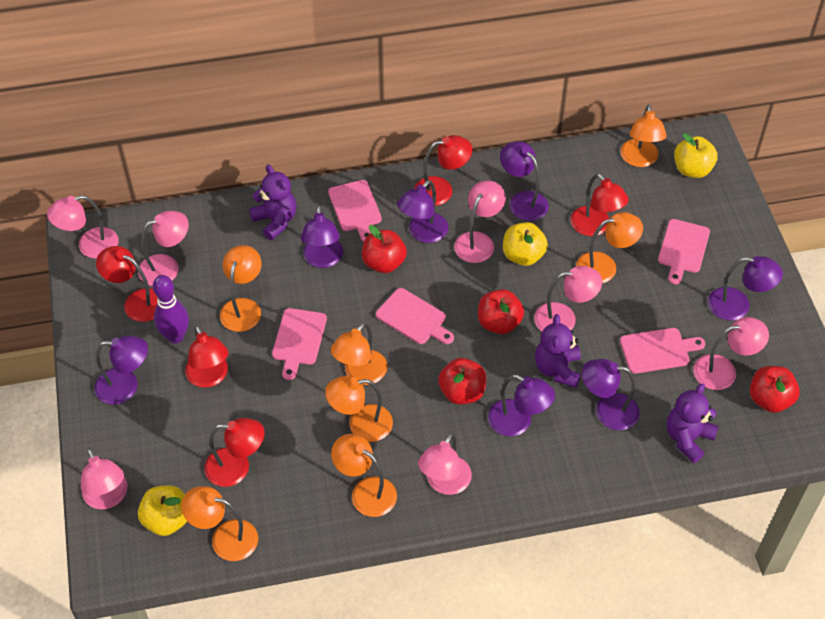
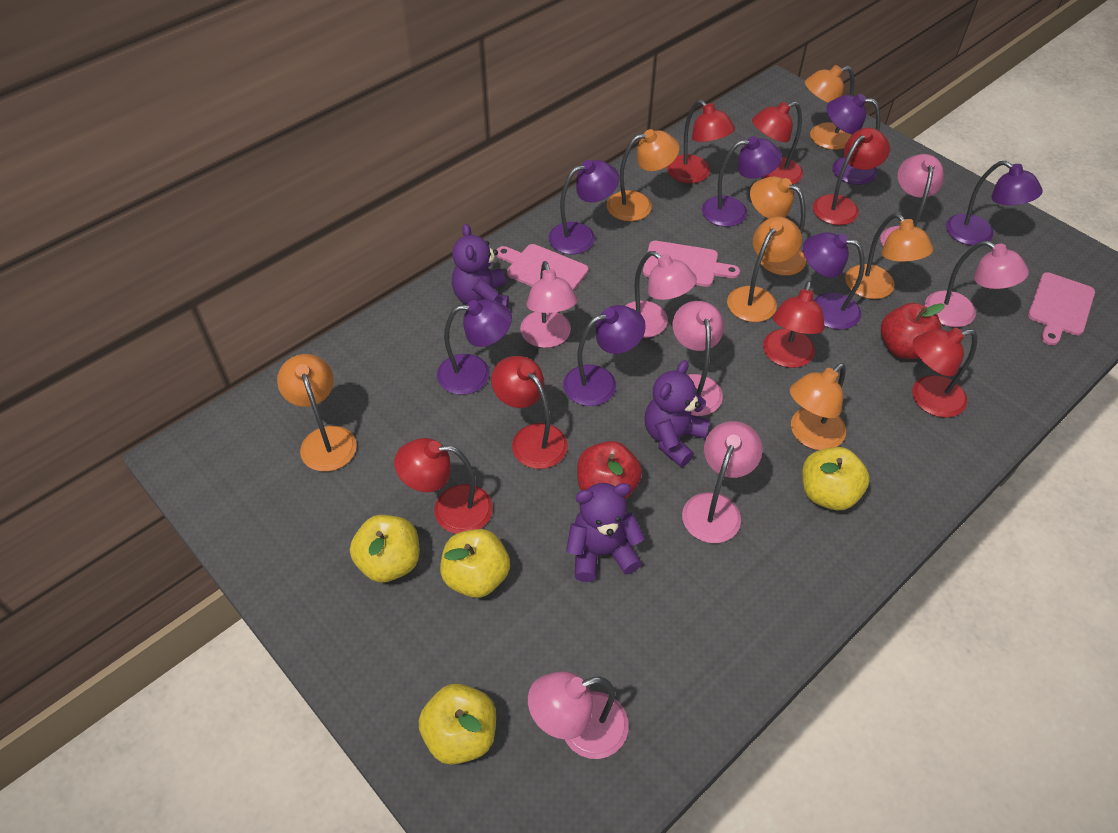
pink cutting board: 5 -> 3
purple bowling pin: 1 -> 0
red apple: 4 -> 2
red lamp: 5 -> 7
yellow apple: 3 -> 4

